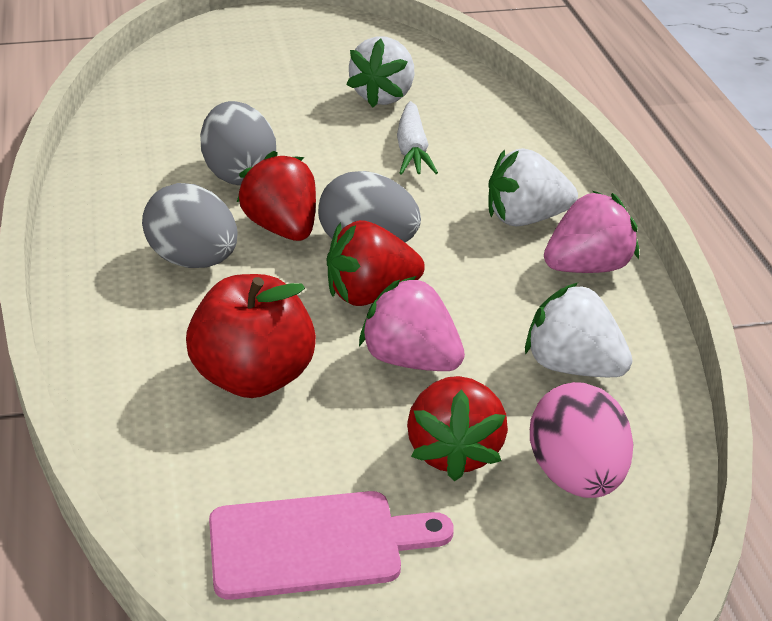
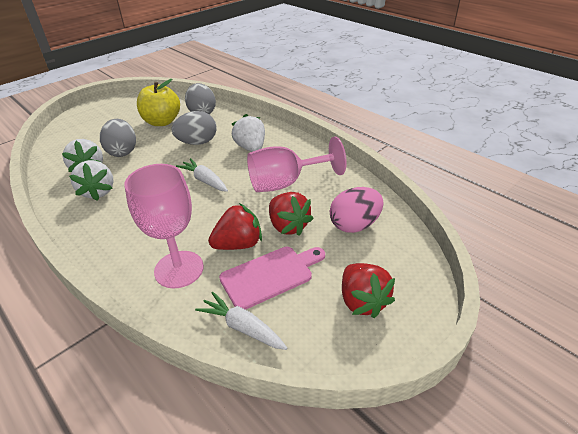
pink goblet: 0 -> 2
pink strawberry: 2 -> 0
red apple: 1 -> 0
white carrot: 1 -> 2
yellow apple: 0 -> 1

